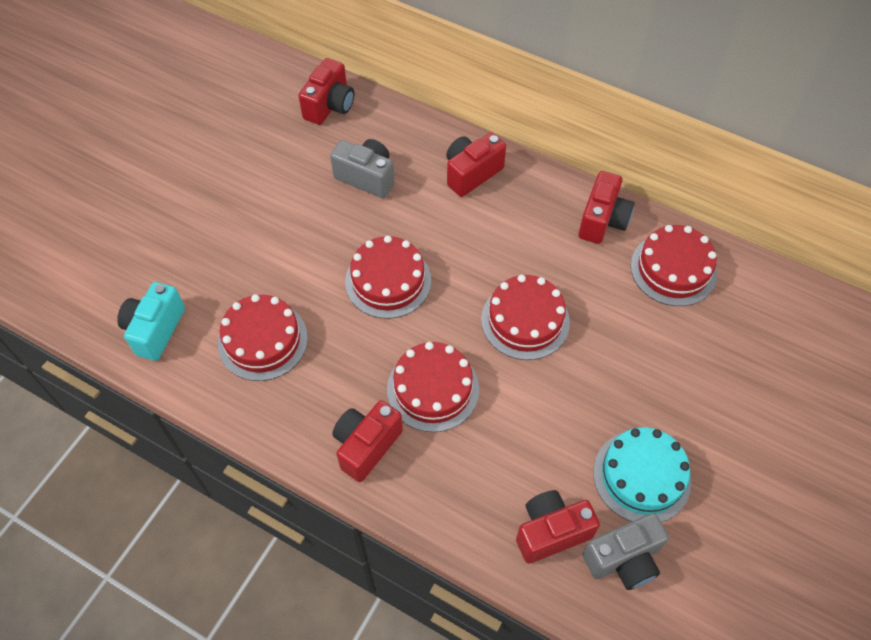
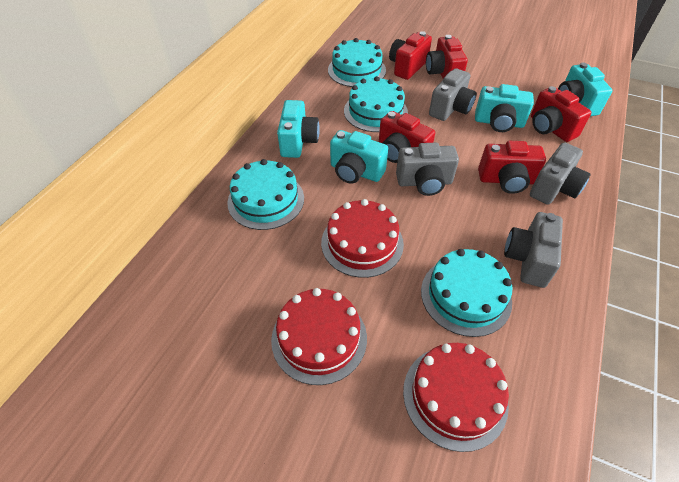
grey camera: 2 -> 4
red cake: 5 -> 3
turquoise cake: 1 -> 4
turquoise camera: 1 -> 4

